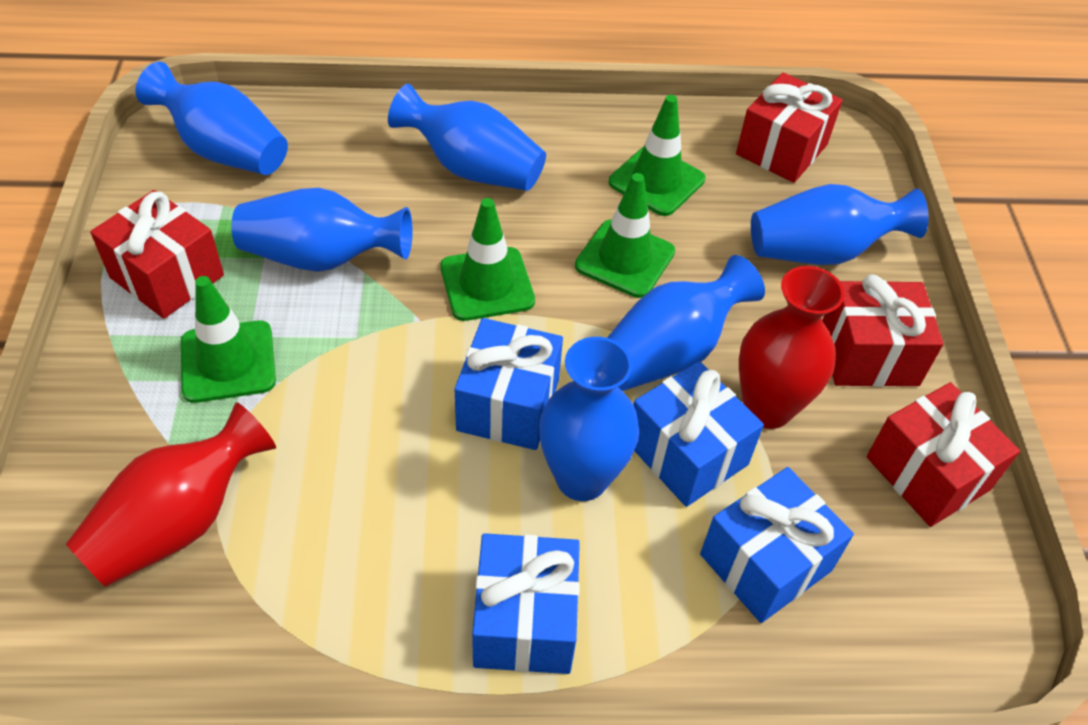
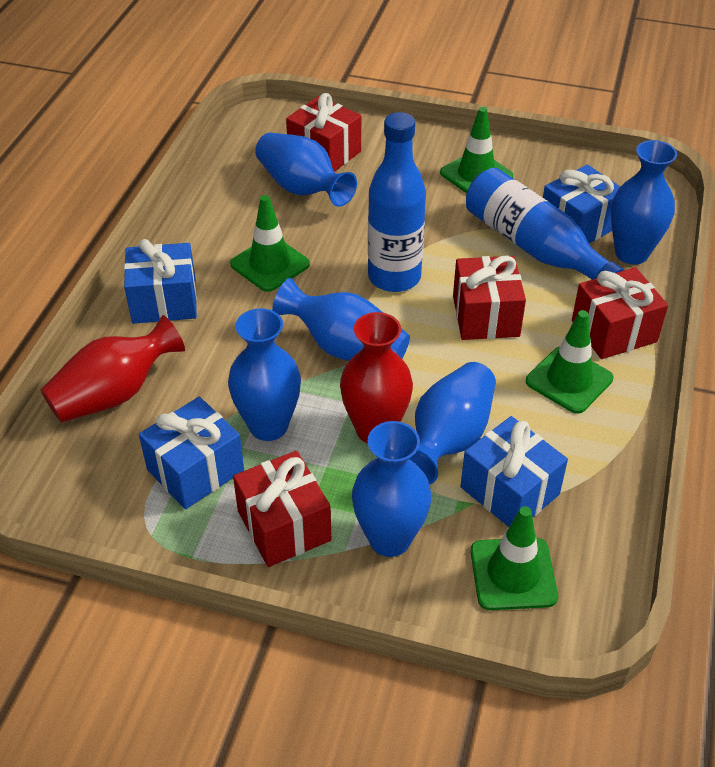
blue bottle: 0 -> 2

